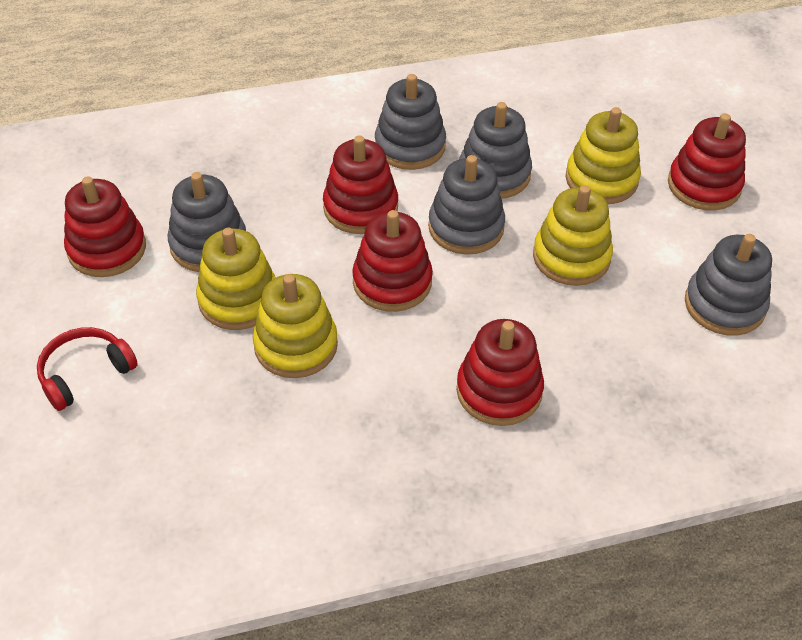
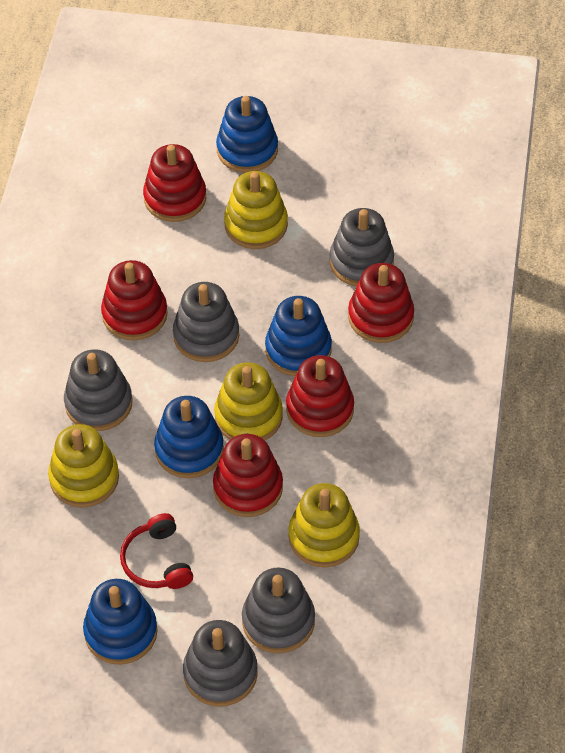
blue stacking toy: 0 -> 4

